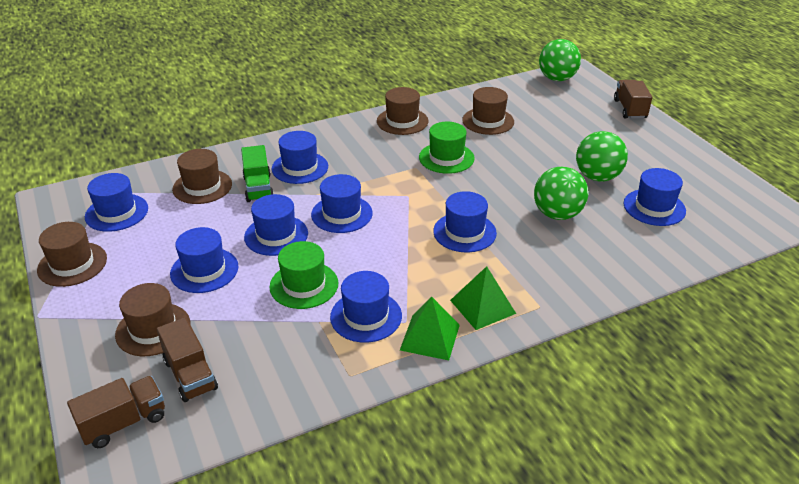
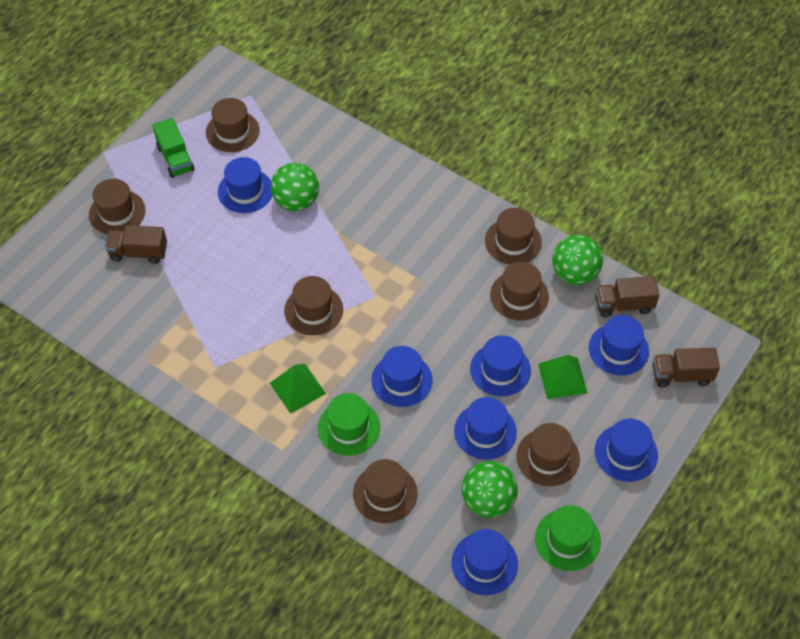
blue hat: 8 -> 7
brown hat: 5 -> 7

